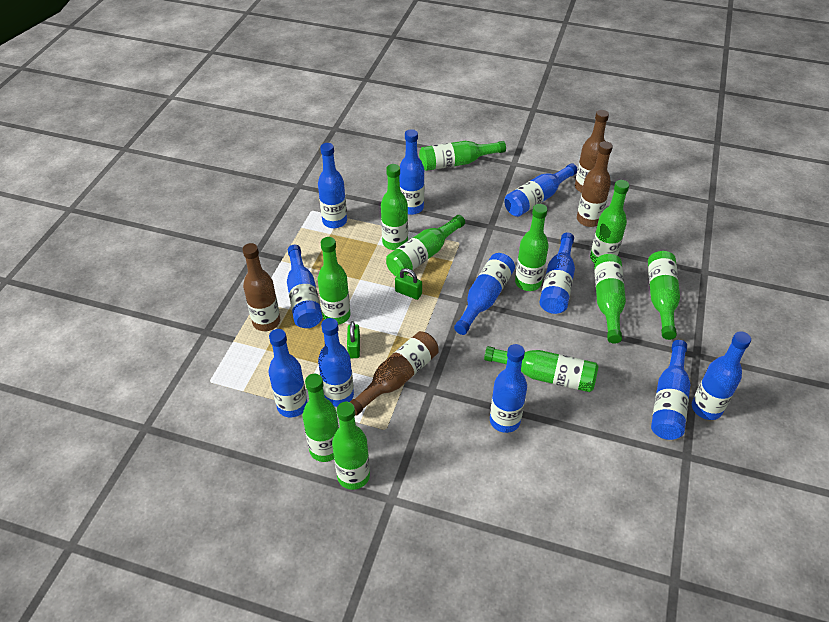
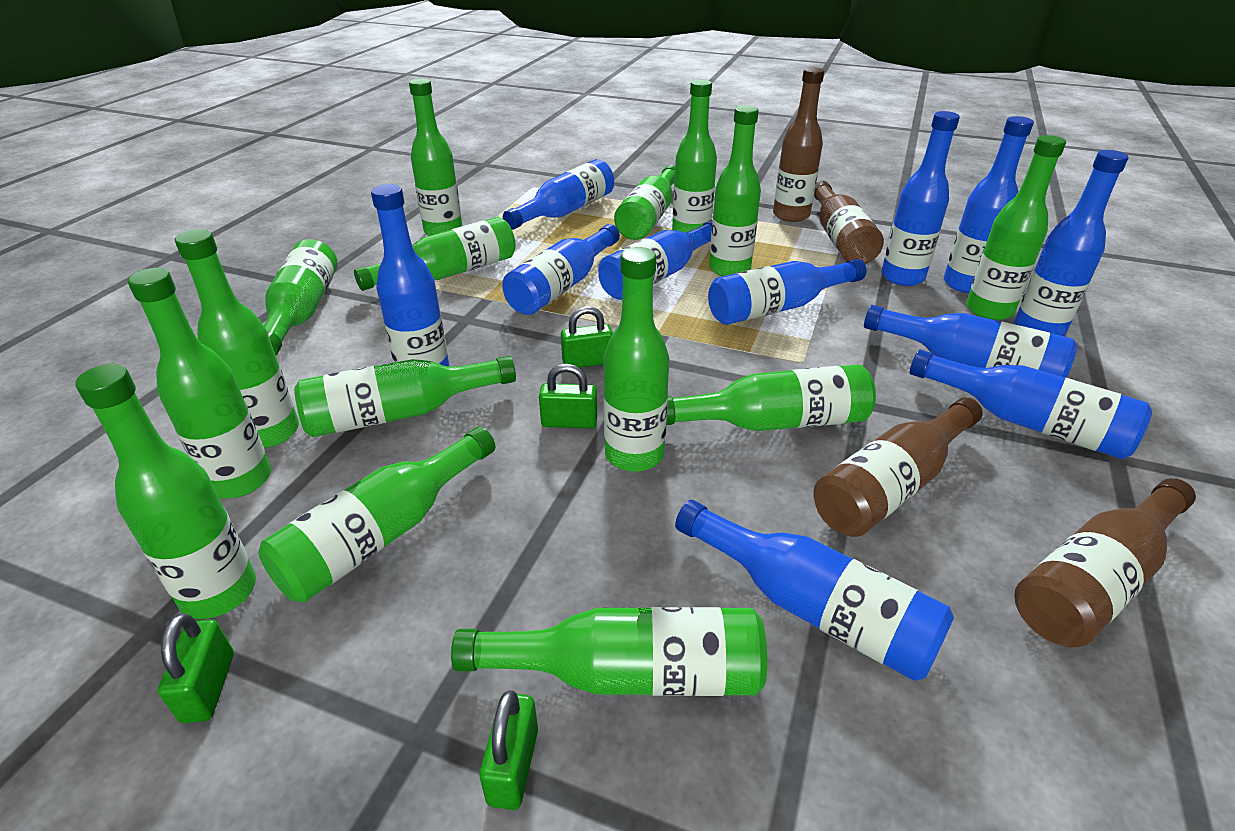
green bottle: 11 -> 15
green padlock: 2 -> 4

